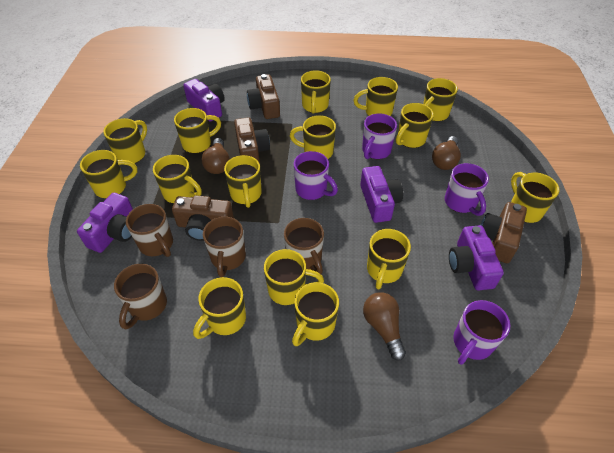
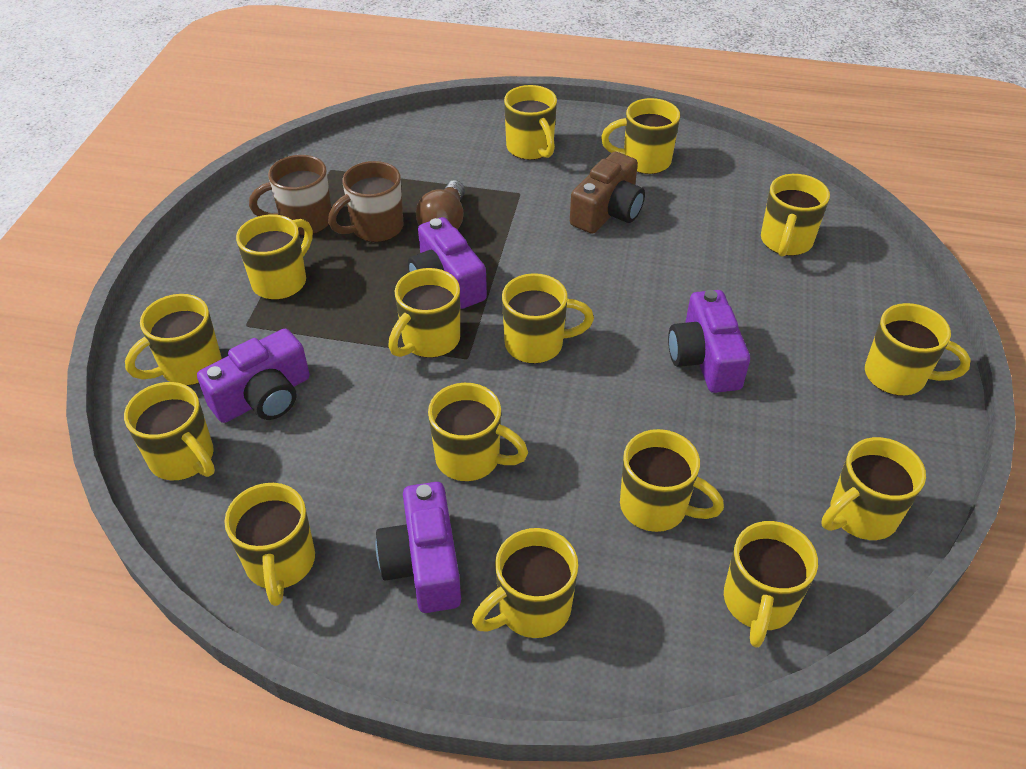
brown camera: 4 -> 1
brown light bulb: 3 -> 1
brown mug: 4 -> 2
purple mug: 4 -> 0

